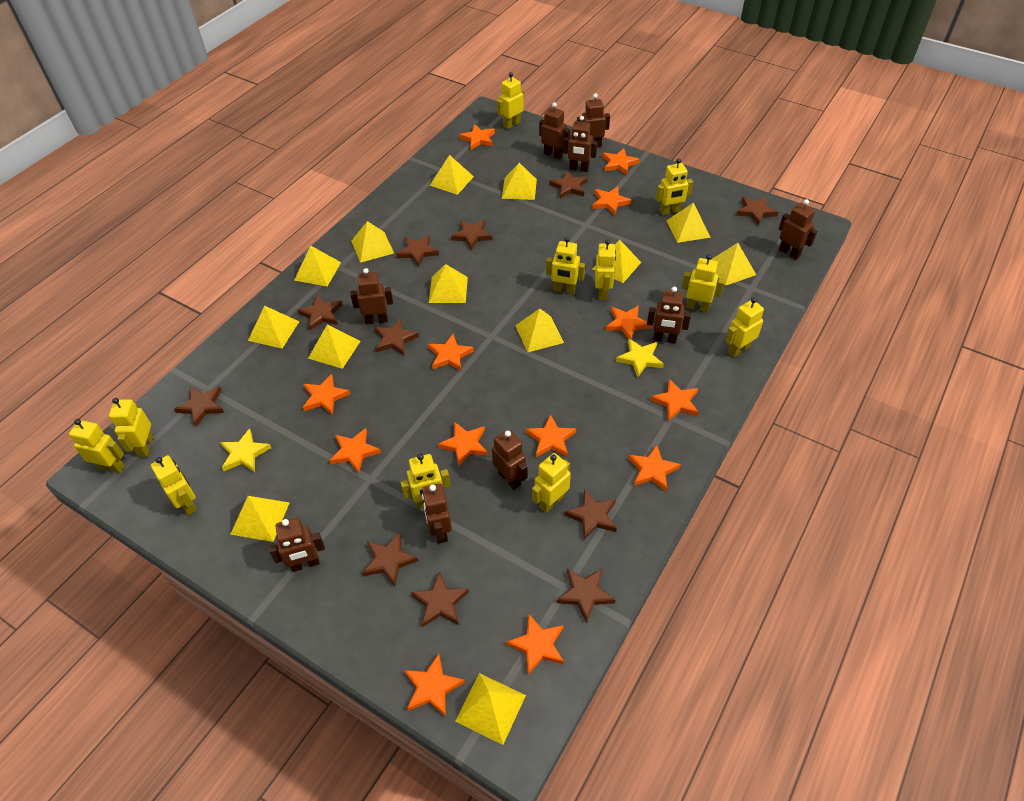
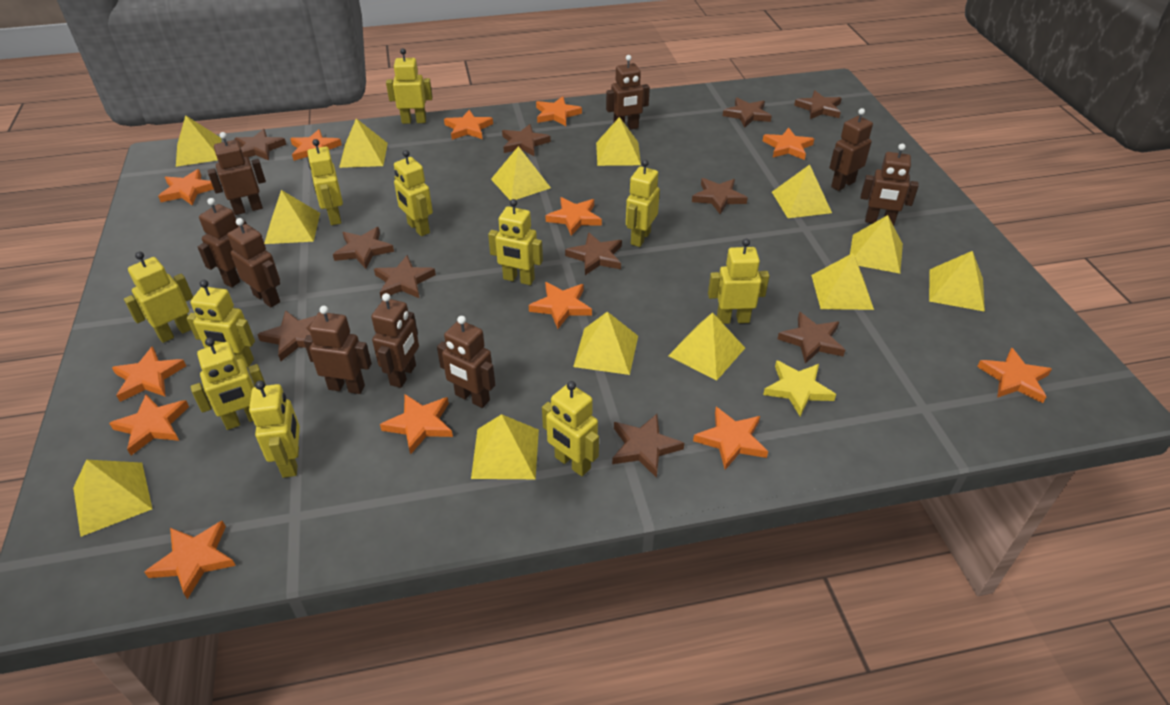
yellow star: 2 -> 1

